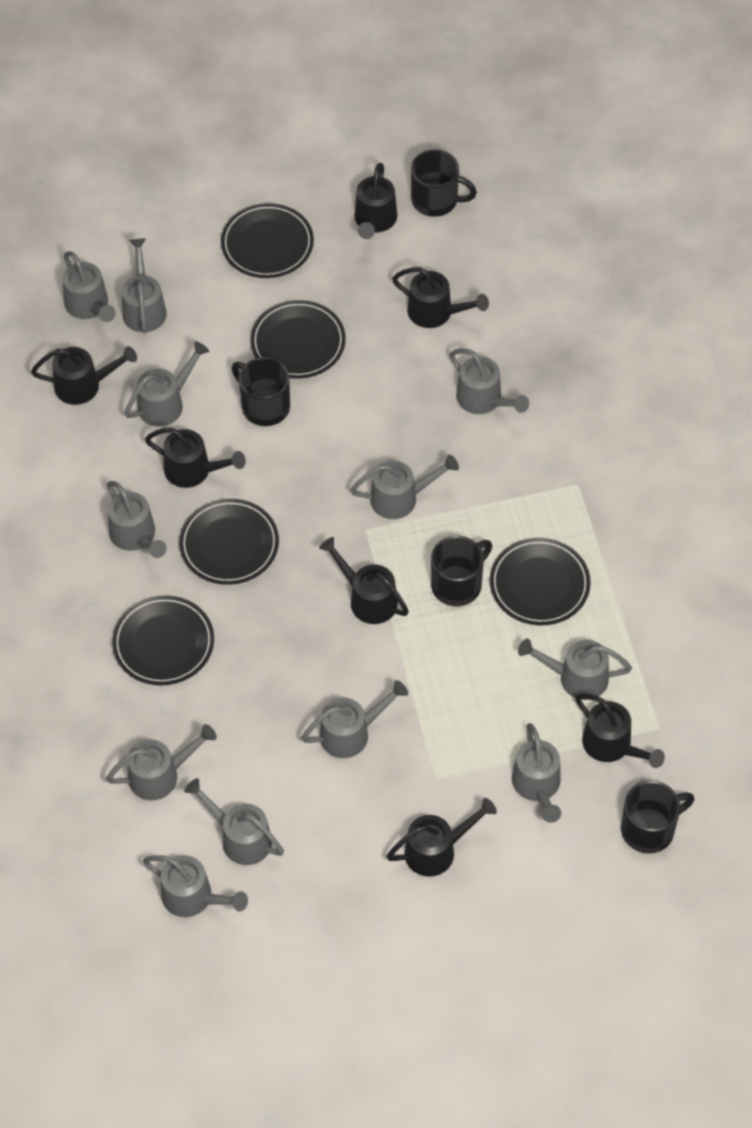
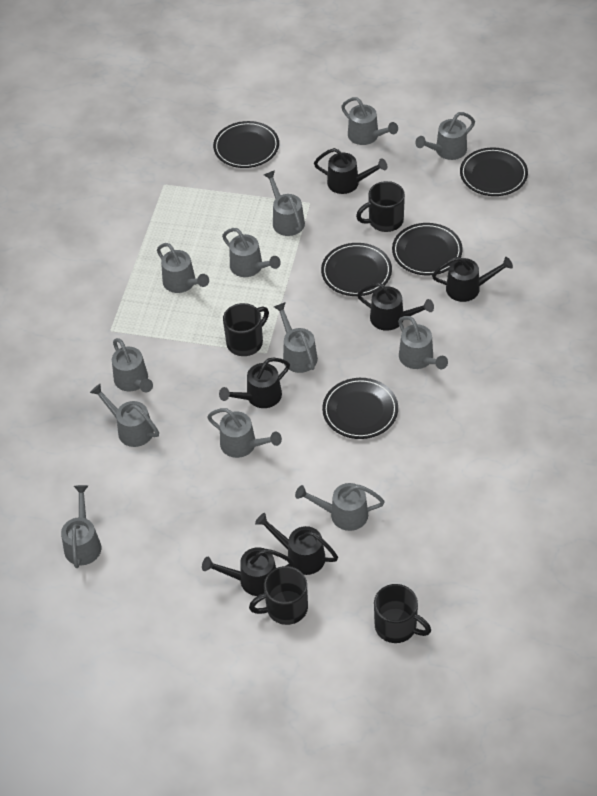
black watering can: 7 -> 6

